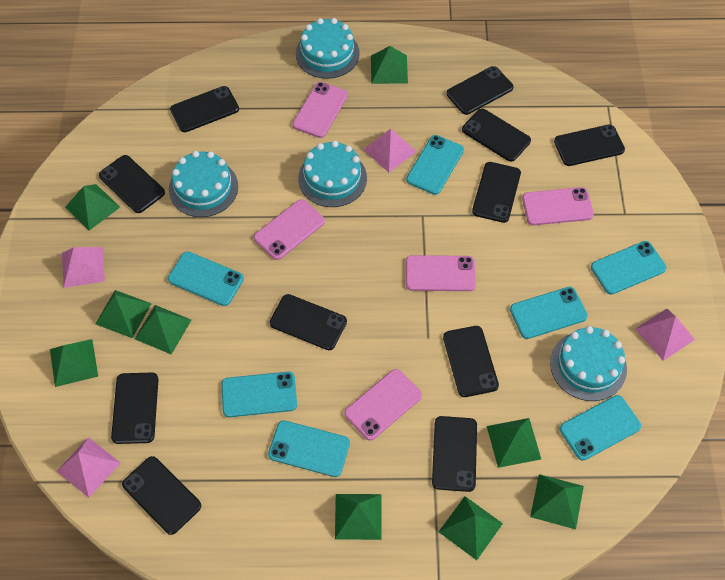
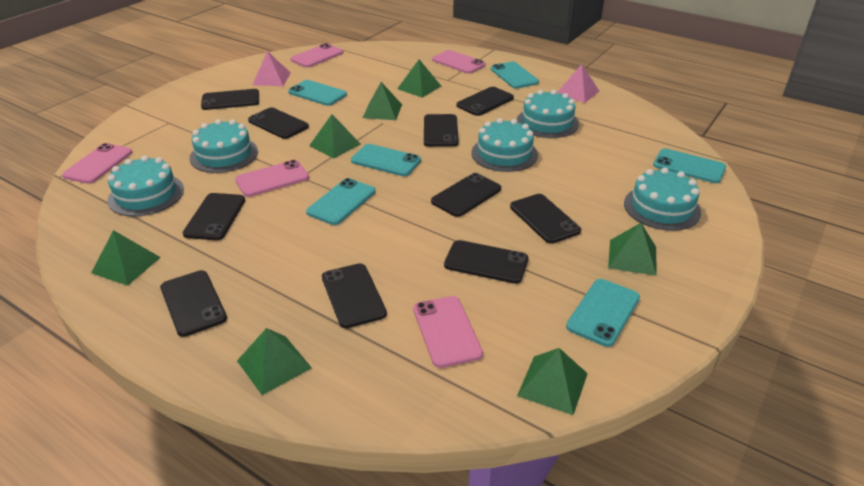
black phone: 11 -> 10
green pyramid: 9 -> 7
pink pyramid: 4 -> 2
turquoise cake: 4 -> 5
turquoise phone: 7 -> 6

